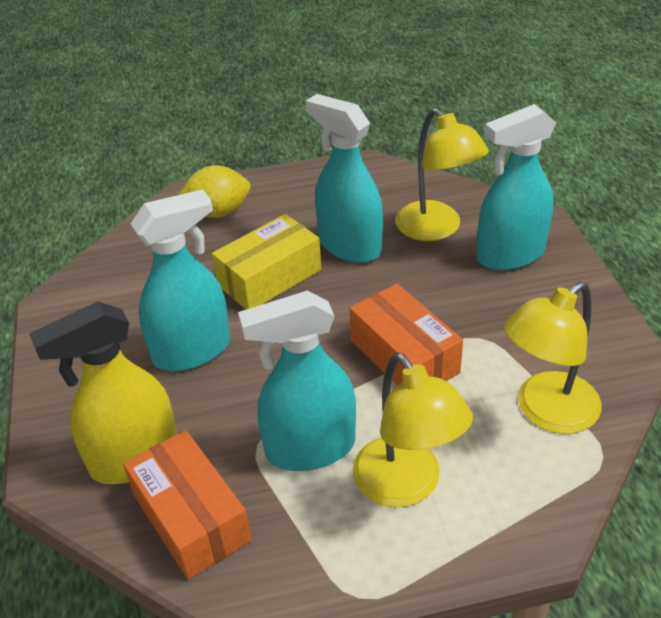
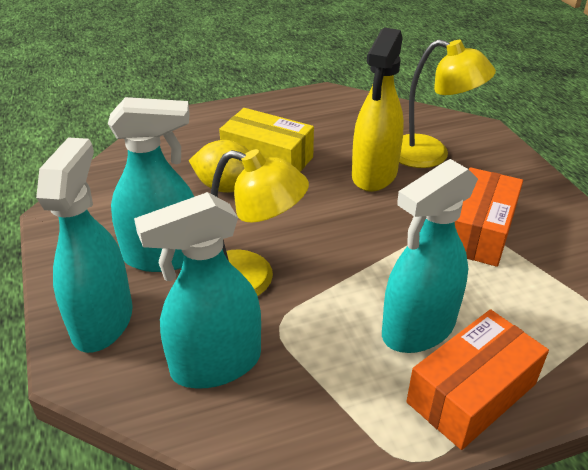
yellow lamp: 3 -> 2

